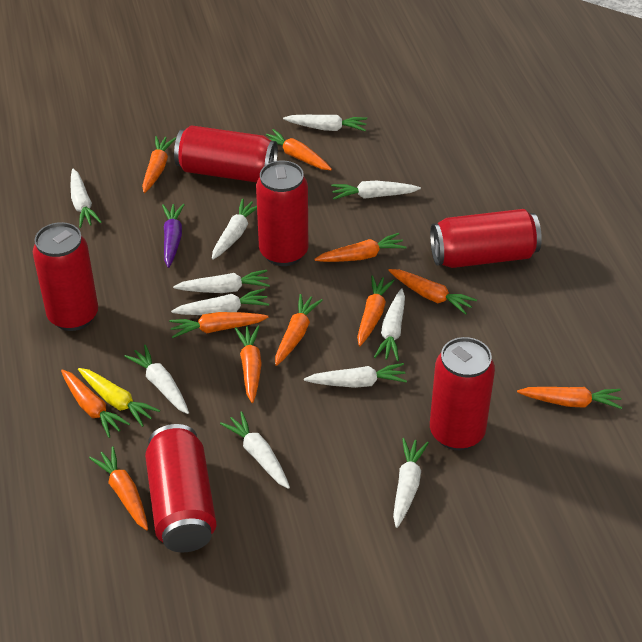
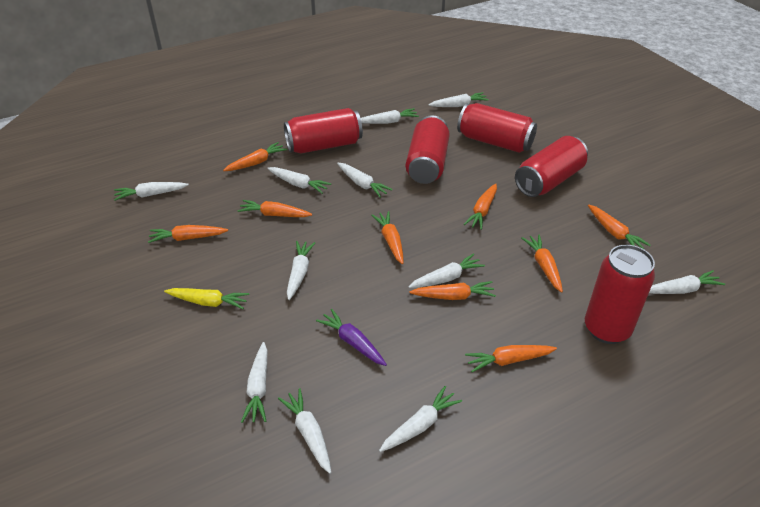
orange carrot: 11 -> 9
red can: 6 -> 5

